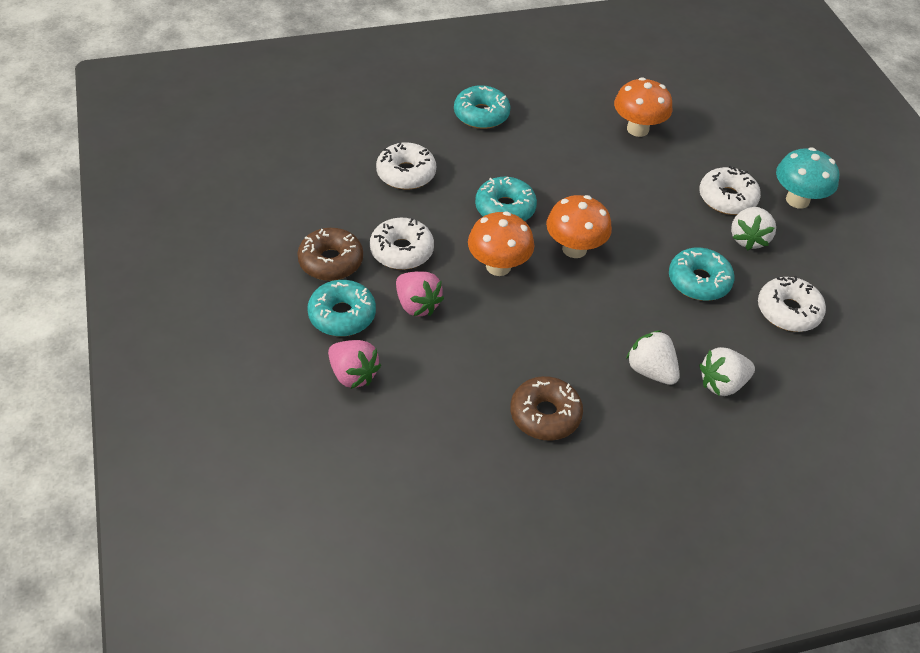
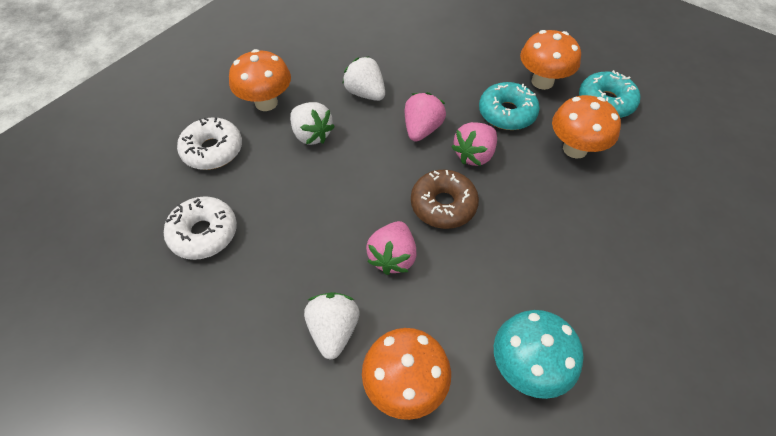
brown donut: 2 -> 1
orange mushroom: 3 -> 4
pink strawberry: 2 -> 3
turquoise donut: 4 -> 2
white donut: 4 -> 2

